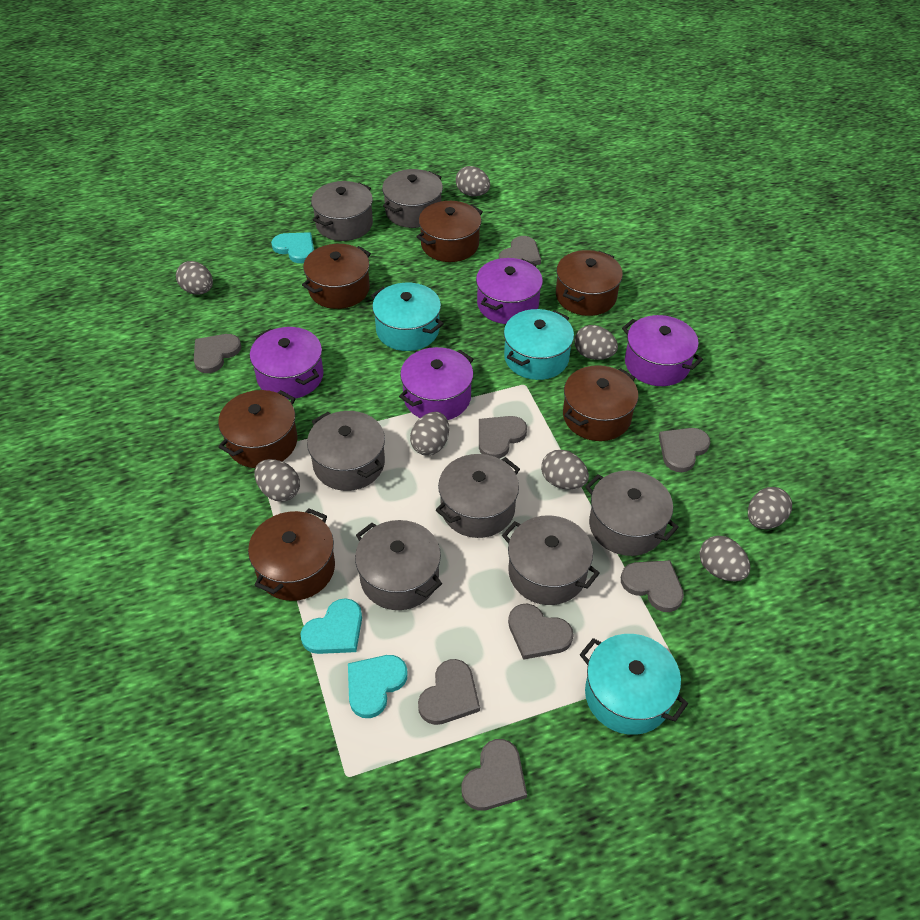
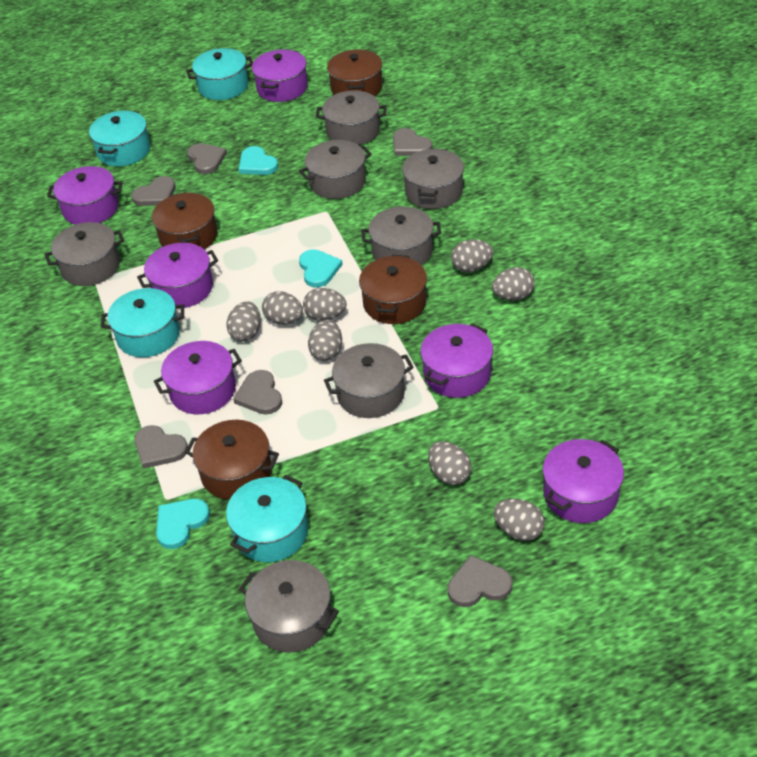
brown pot: 6 -> 4
grey heart: 8 -> 6
purple pot: 4 -> 6
turquoise pot: 3 -> 4

